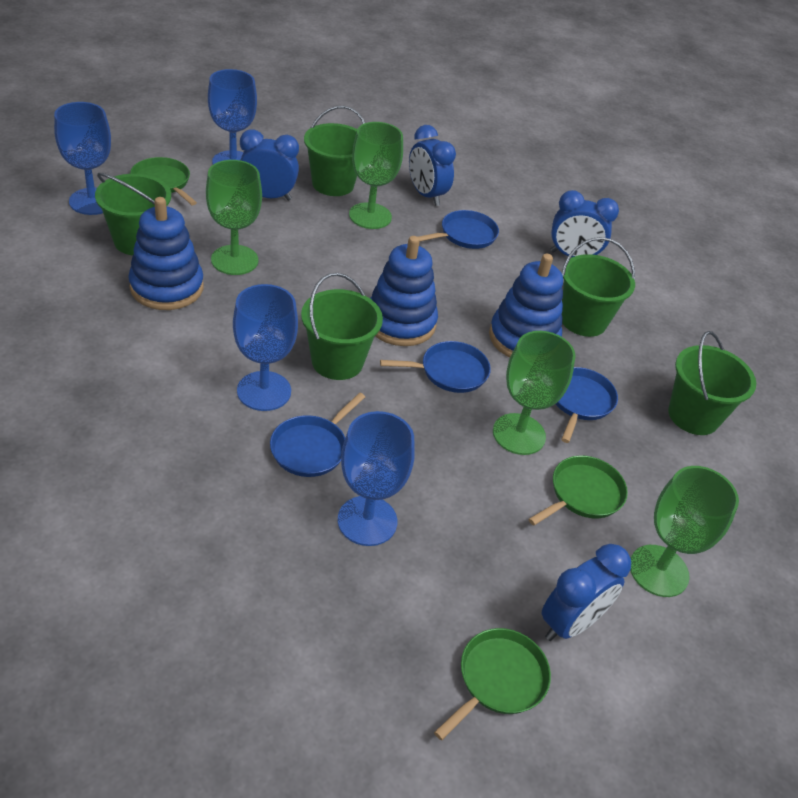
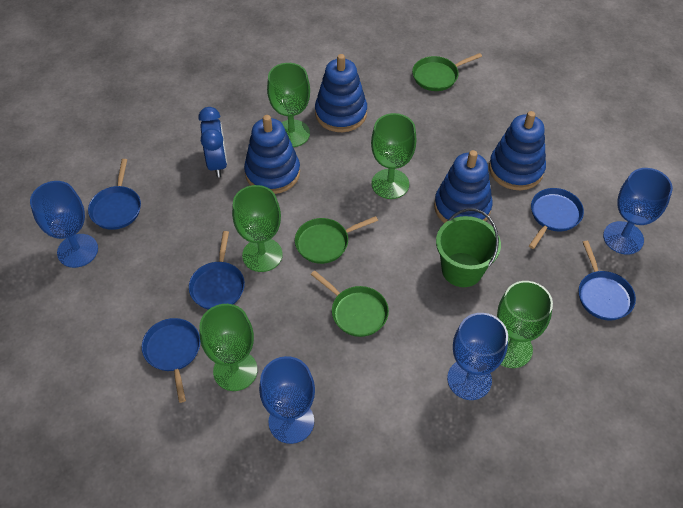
blue clock: 4 -> 1
blue pan: 4 -> 5
blue stacking toy: 3 -> 4
green bucket: 5 -> 1
green goblet: 4 -> 5

